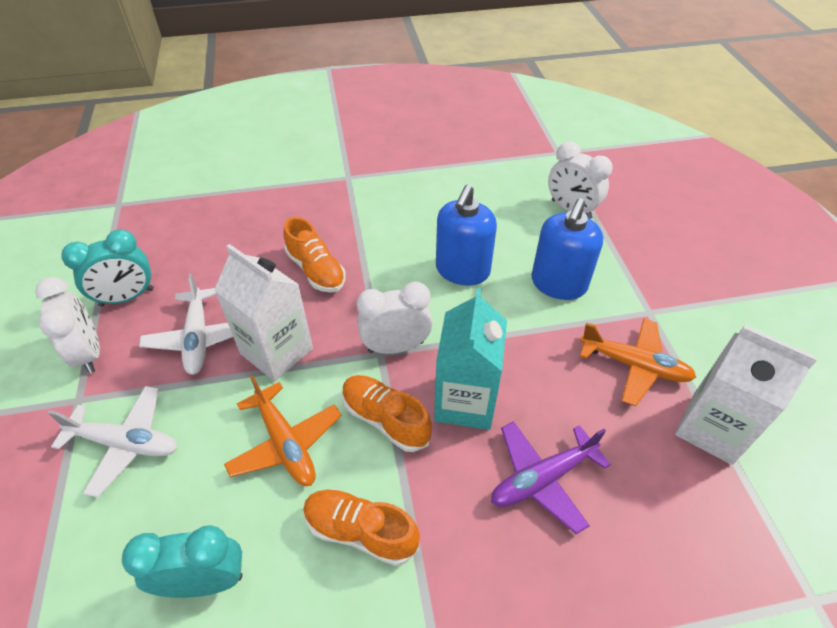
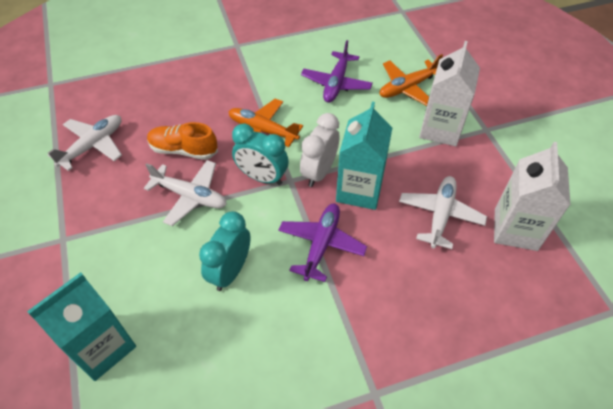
blue soap dispenser: 2 -> 0
orange shoe: 3 -> 1
purple plane: 1 -> 2
turquoise carton: 1 -> 2
white clock: 3 -> 1
white plane: 2 -> 3

